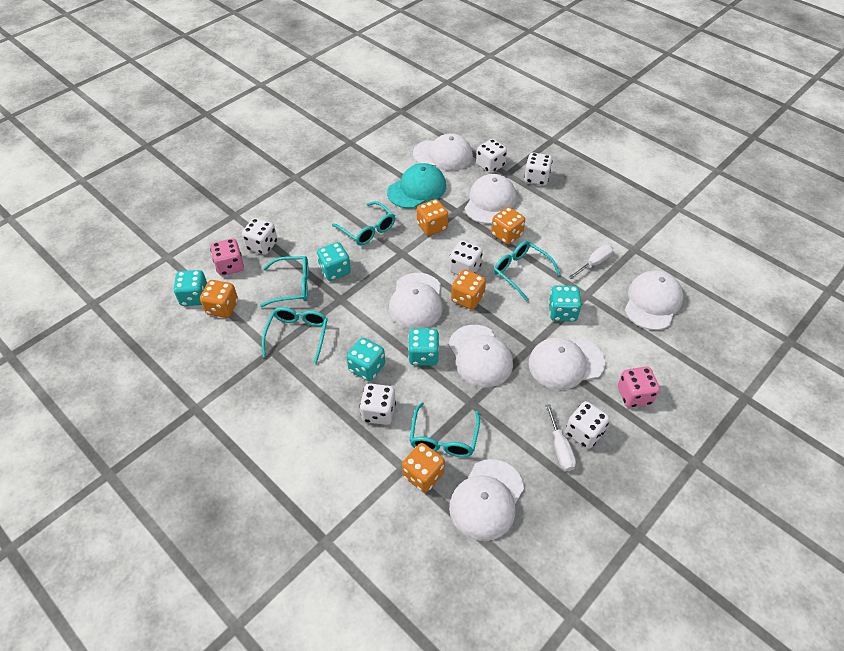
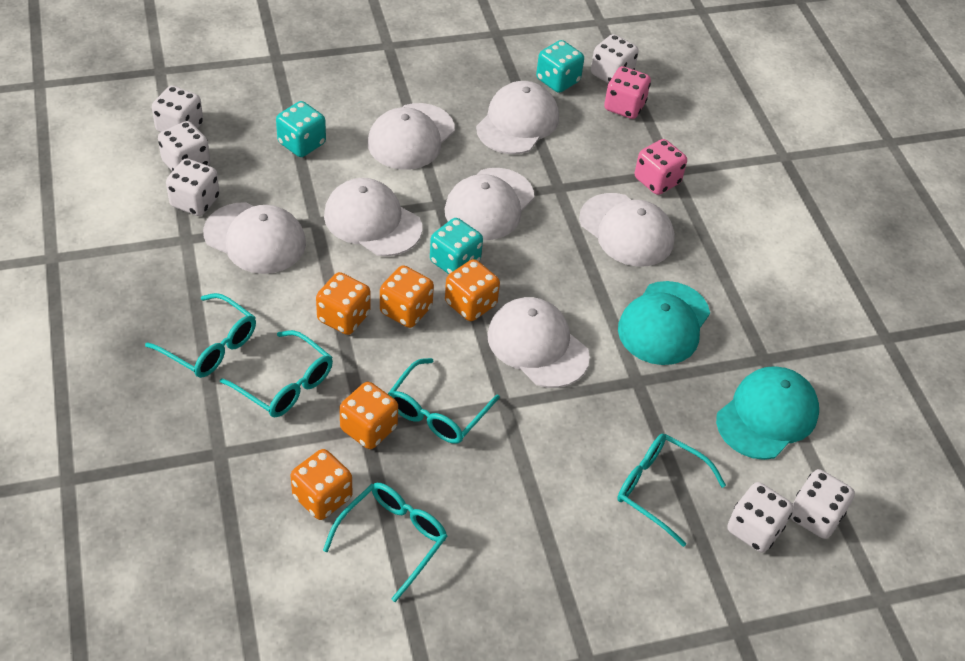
turquoise cap: 1 -> 2
turquoise dice: 5 -> 3
white screwdriver: 2 -> 0

